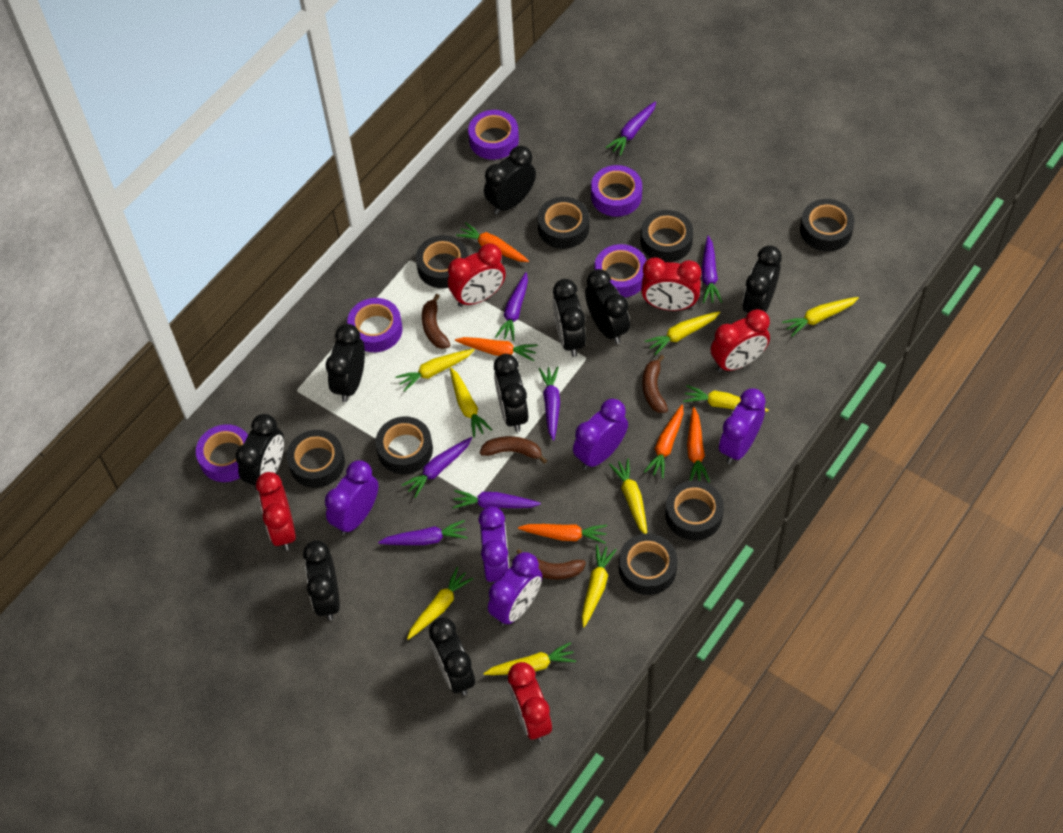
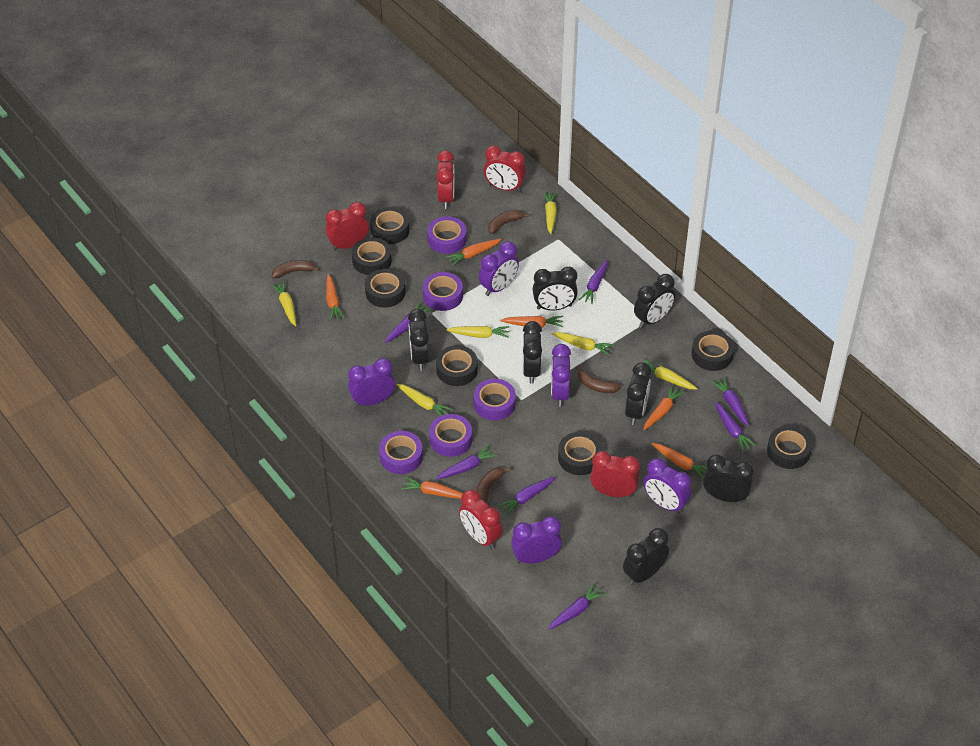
black clock: 9 -> 7
black tape: 8 -> 7
orange carrot: 5 -> 6
yellow carrot: 9 -> 6

